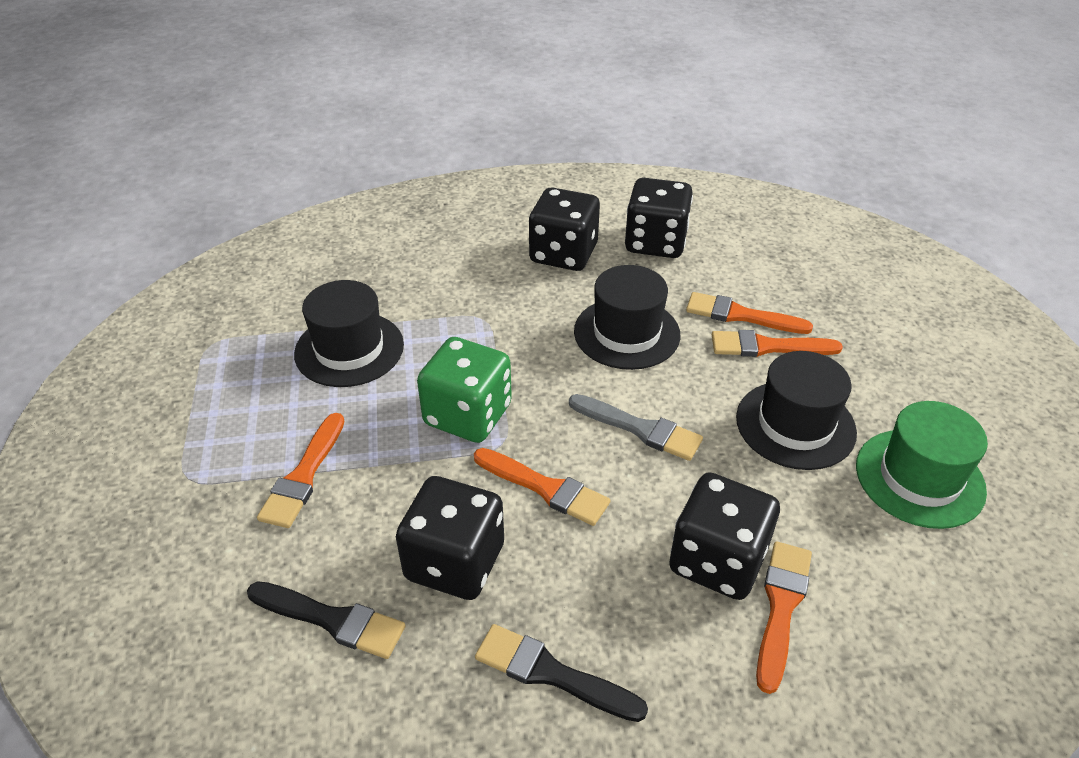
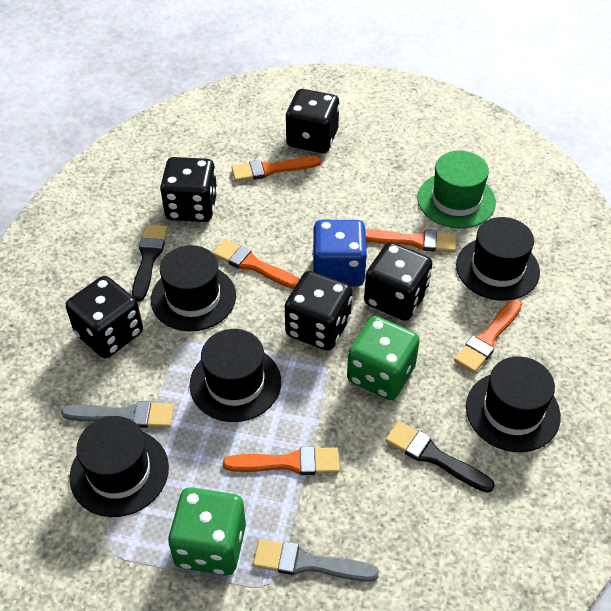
black dice: 4 -> 5
black hat: 3 -> 5
blue dice: 0 -> 1
green dice: 1 -> 2
grey brush: 1 -> 2

